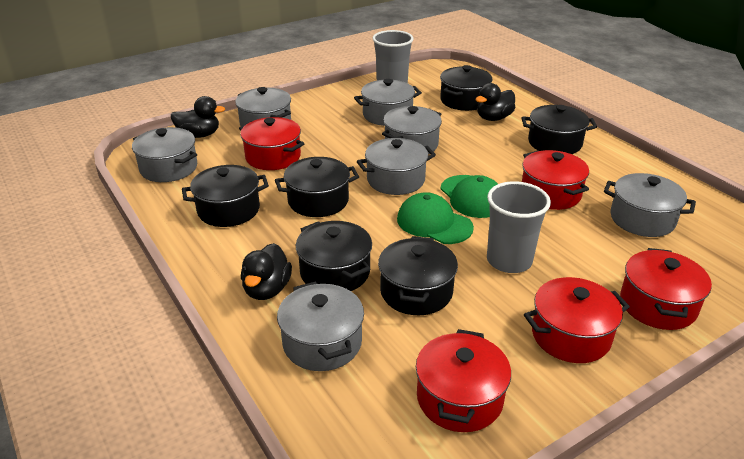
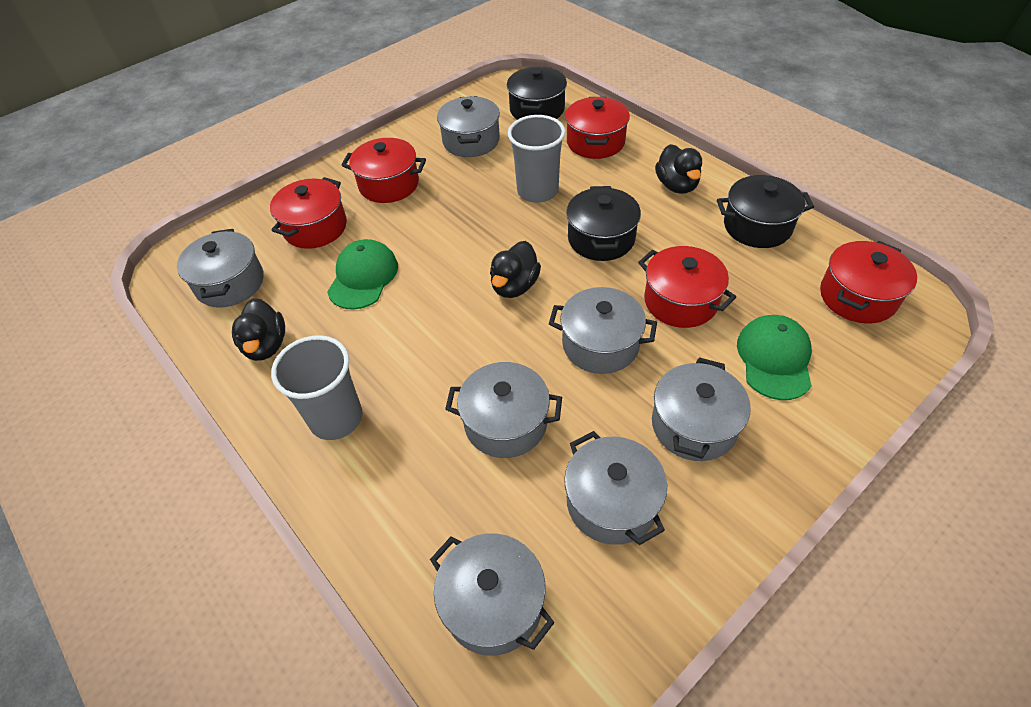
black pot: 6 -> 3

